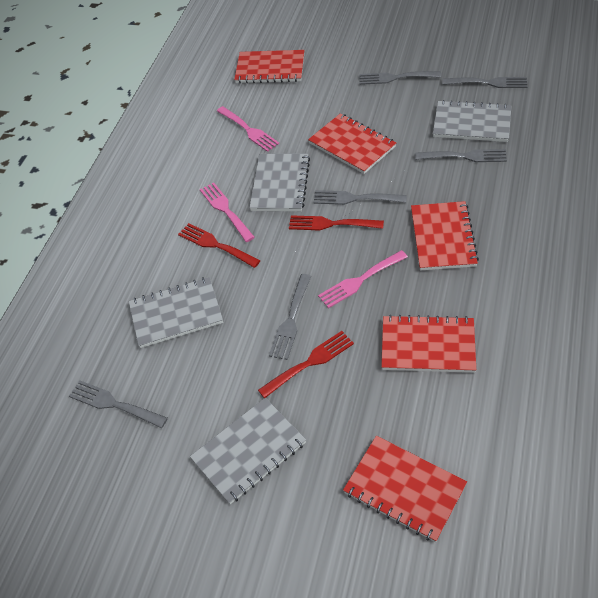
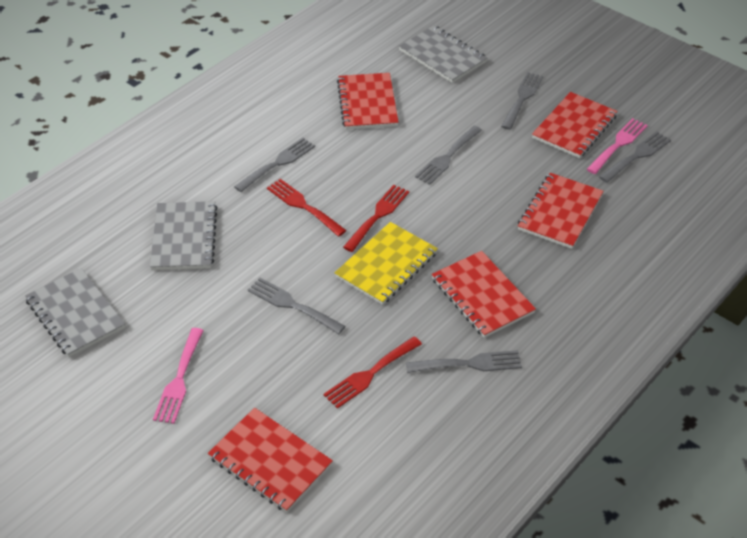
grey notebook: 4 -> 3
pink fork: 3 -> 2
yellow notebook: 0 -> 1

